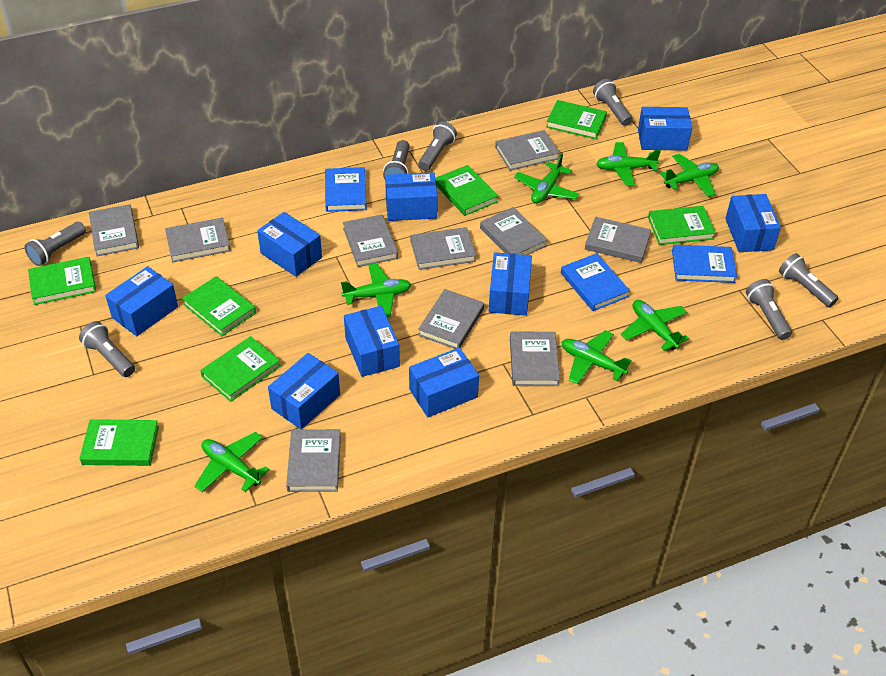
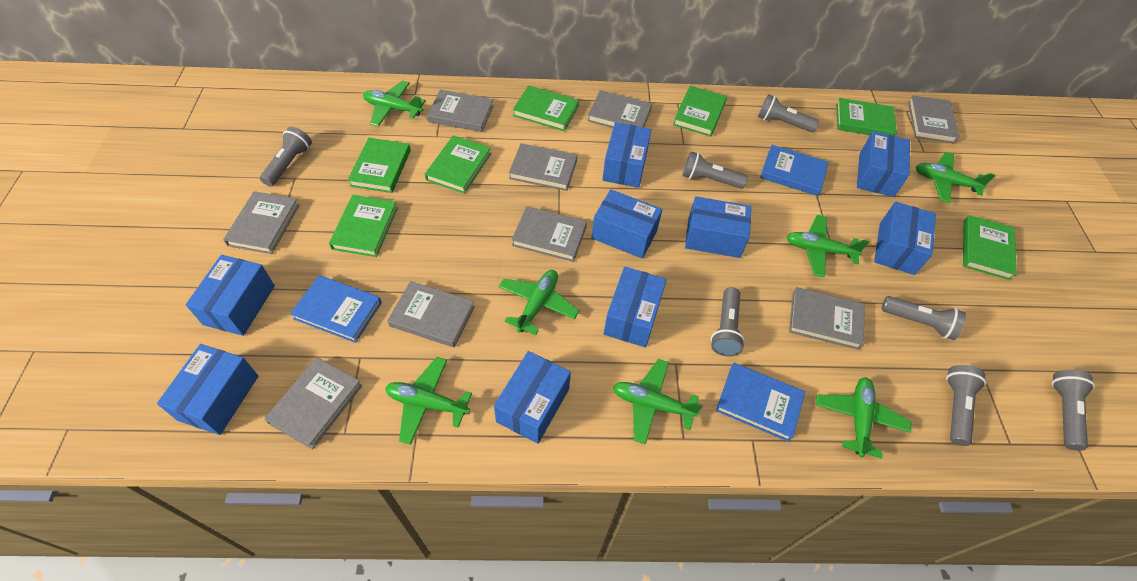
grey book: 10 -> 9

